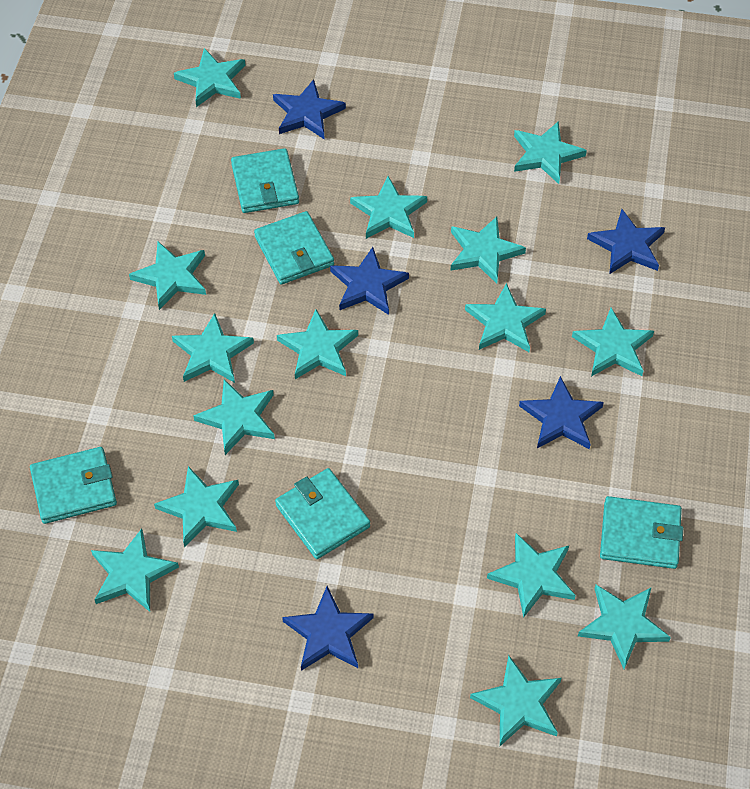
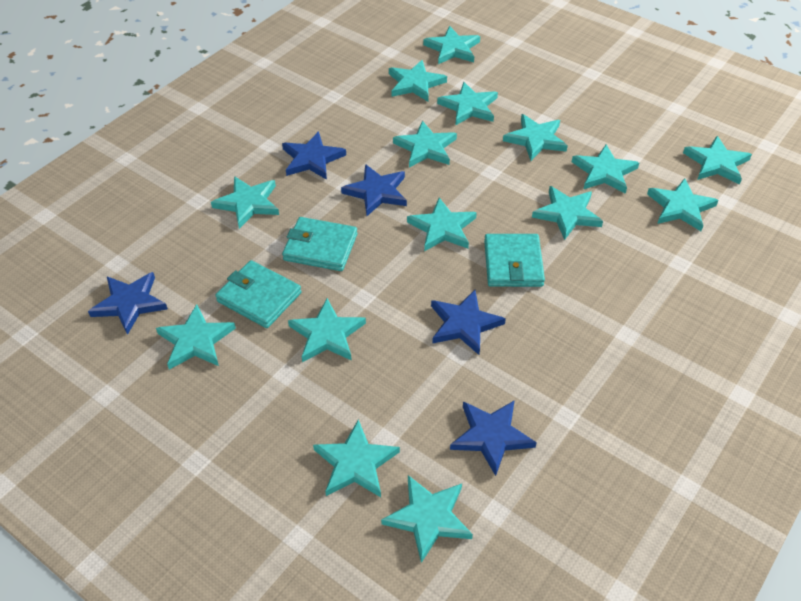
turquoise wallet: 5 -> 3

